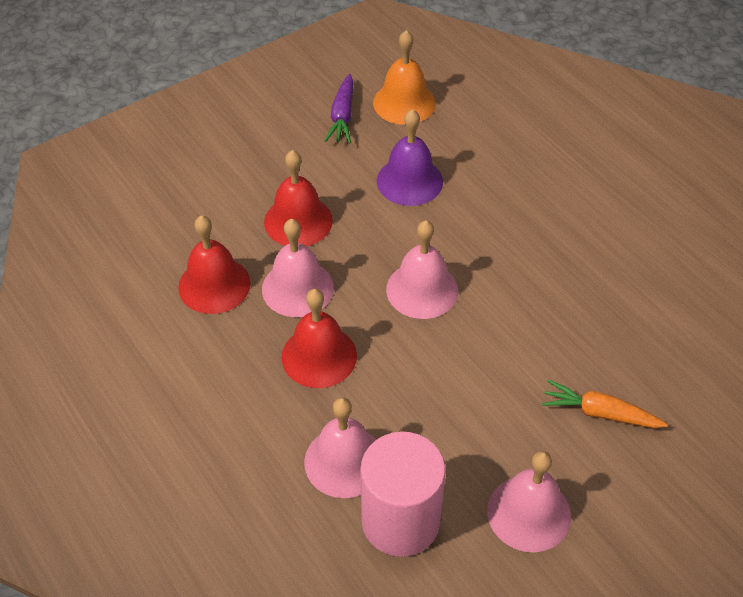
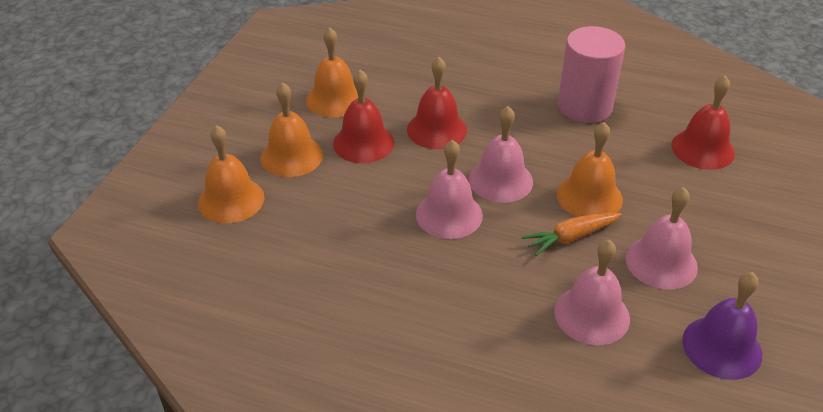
orange bell: 1 -> 4
purple carrot: 1 -> 0

